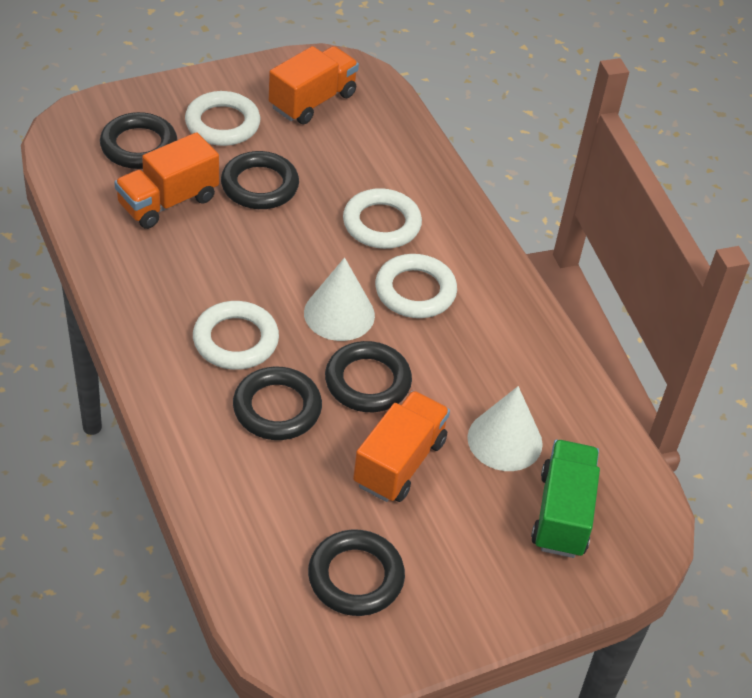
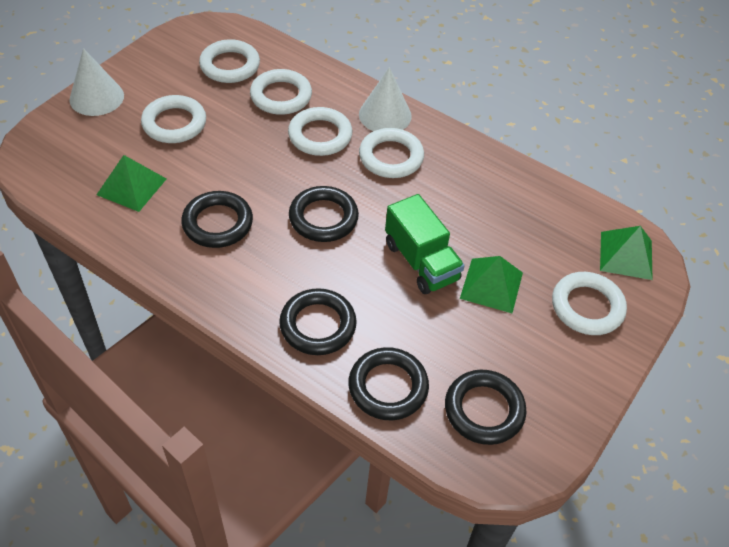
green pyramid: 0 -> 3
orange truck: 3 -> 0
white ring: 4 -> 6

